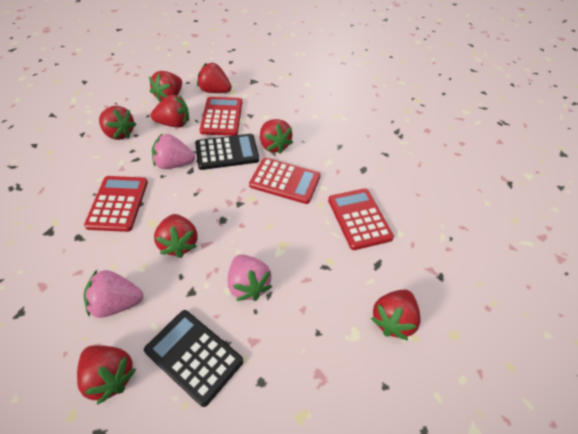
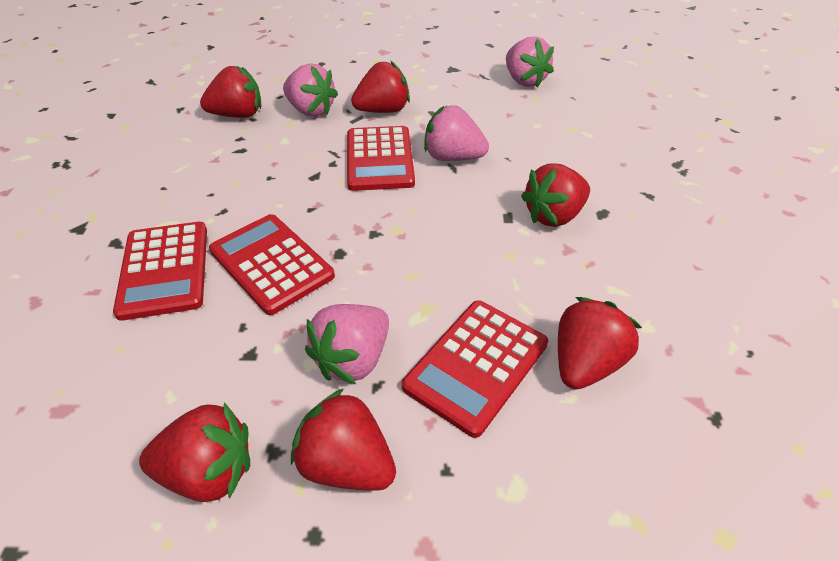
black calculator: 2 -> 0
pink strawberry: 3 -> 4
red strawberry: 8 -> 6

